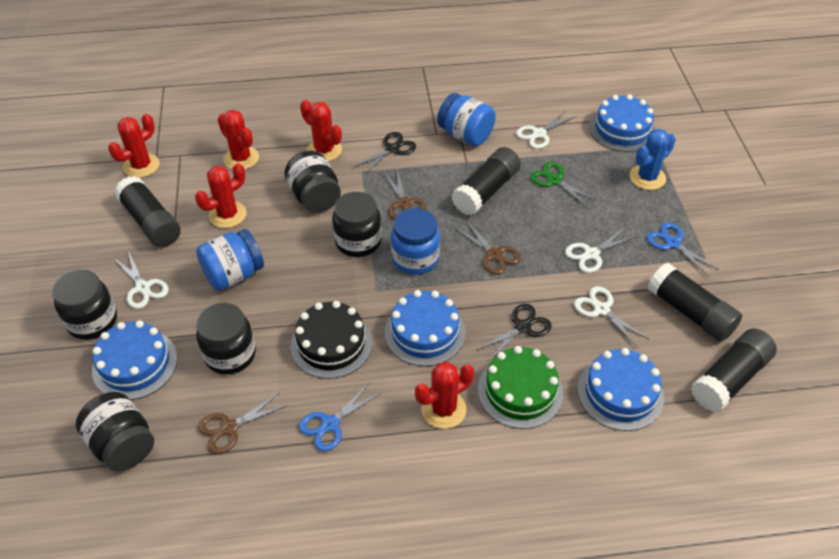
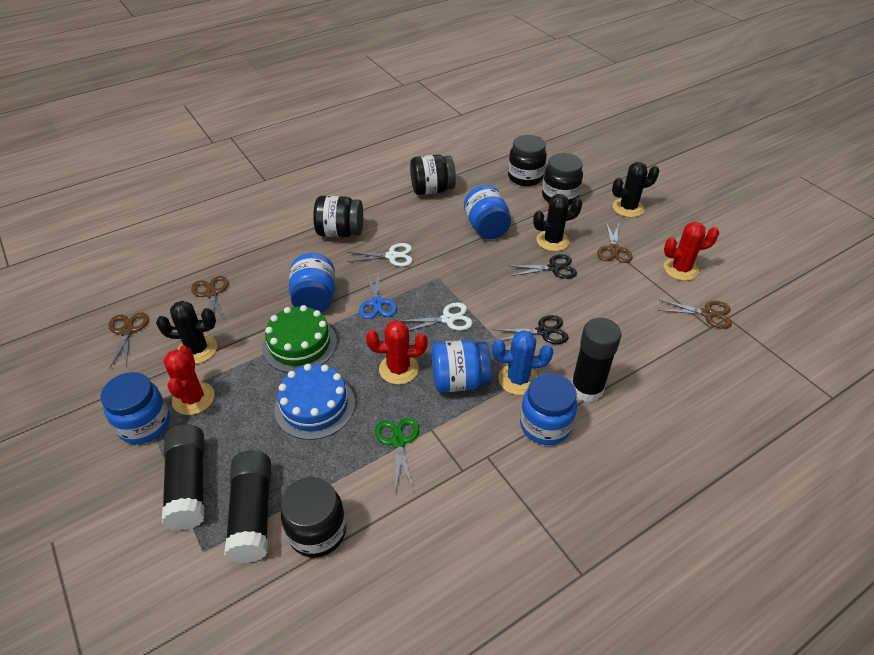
black cactus: 0 -> 3
black cake: 1 -> 0
black glue stick: 4 -> 3
blue cake: 4 -> 1
blue jar: 3 -> 5
blue scissors: 2 -> 1
brown scissors: 3 -> 4
red cactus: 5 -> 3
white scissors: 4 -> 2

